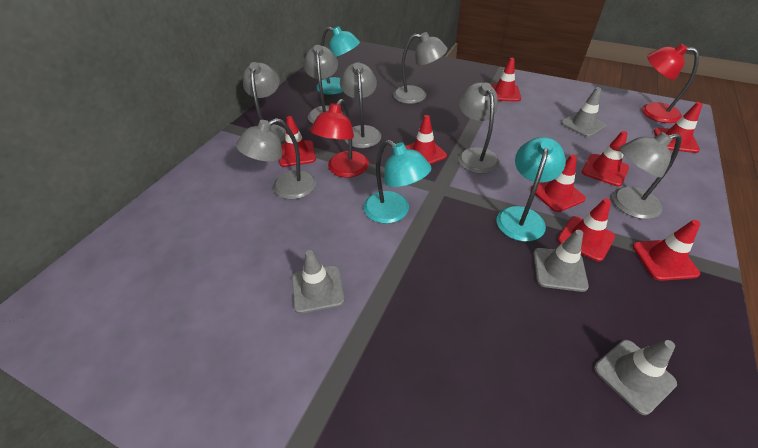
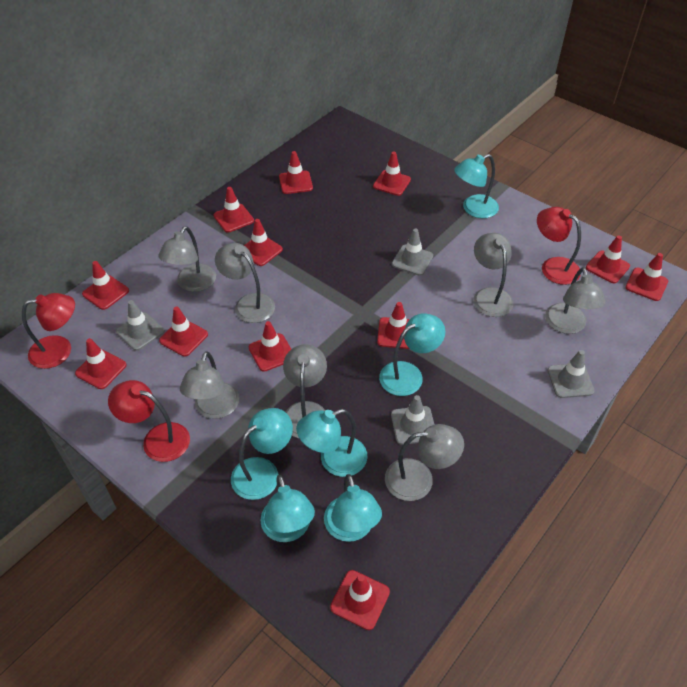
red lamp: 2 -> 3
red traffic cone: 8 -> 12
turquoise lamp: 3 -> 6

